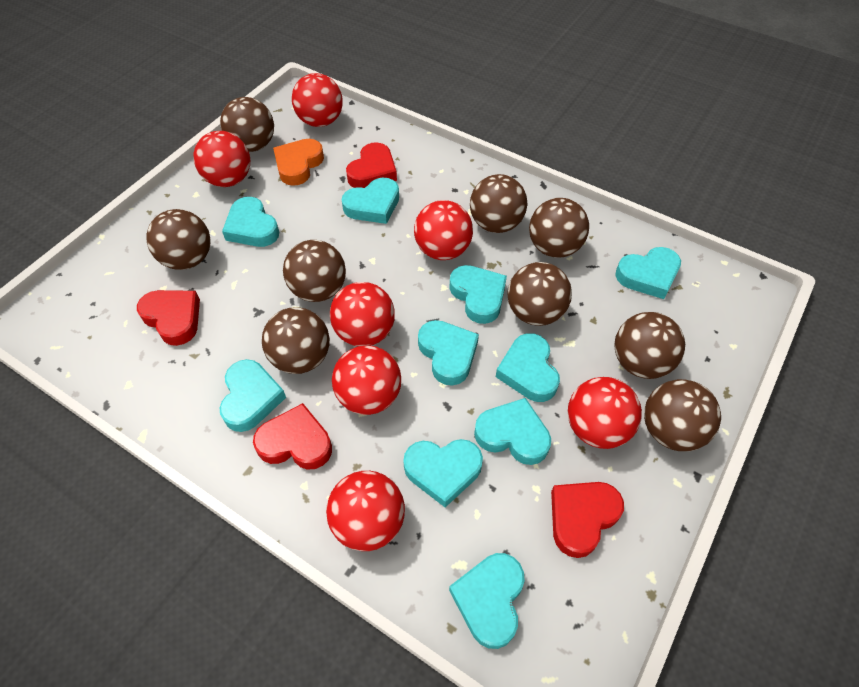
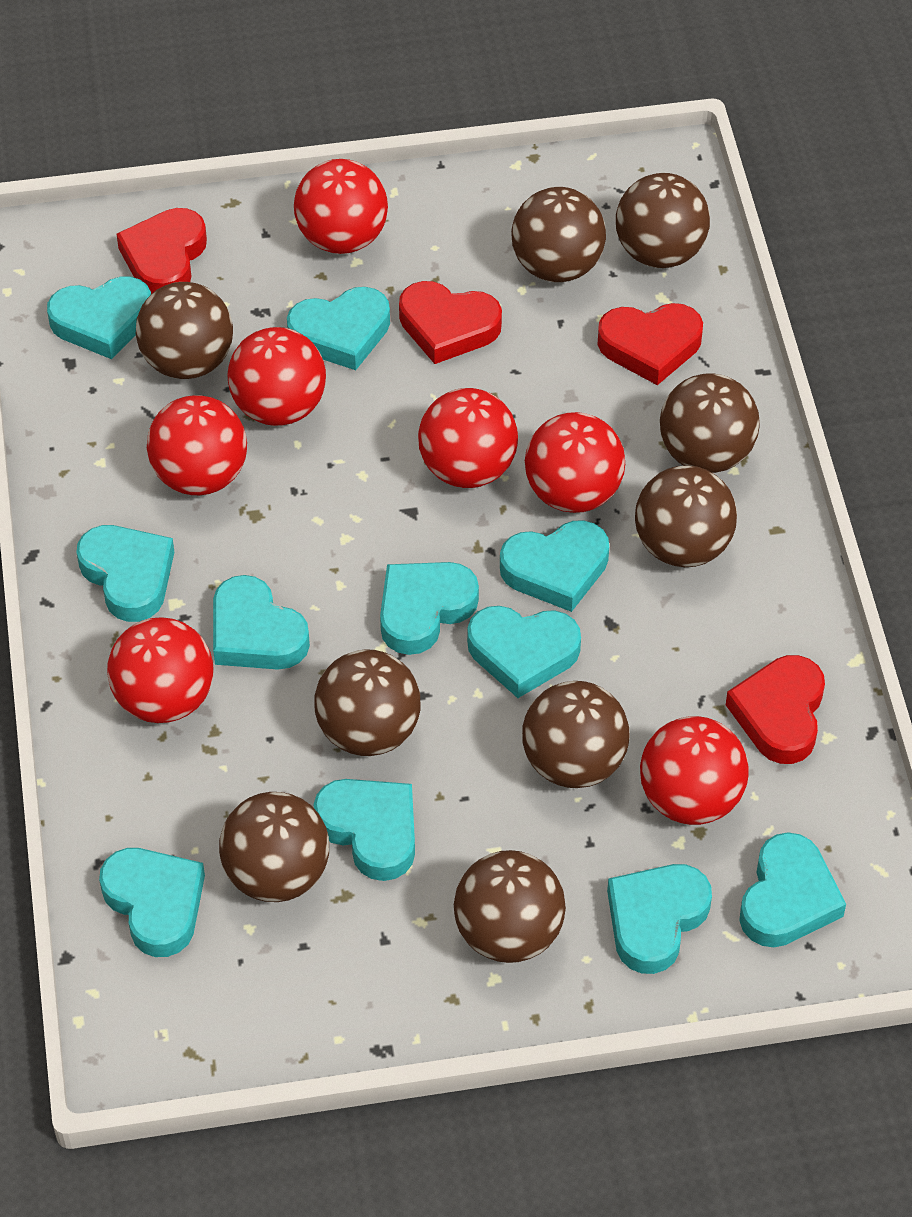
orange heart: 1 -> 0
turquoise heart: 10 -> 11

